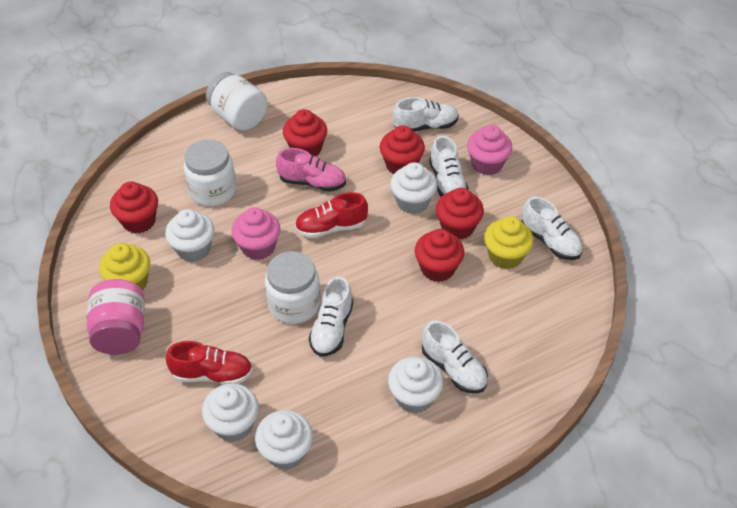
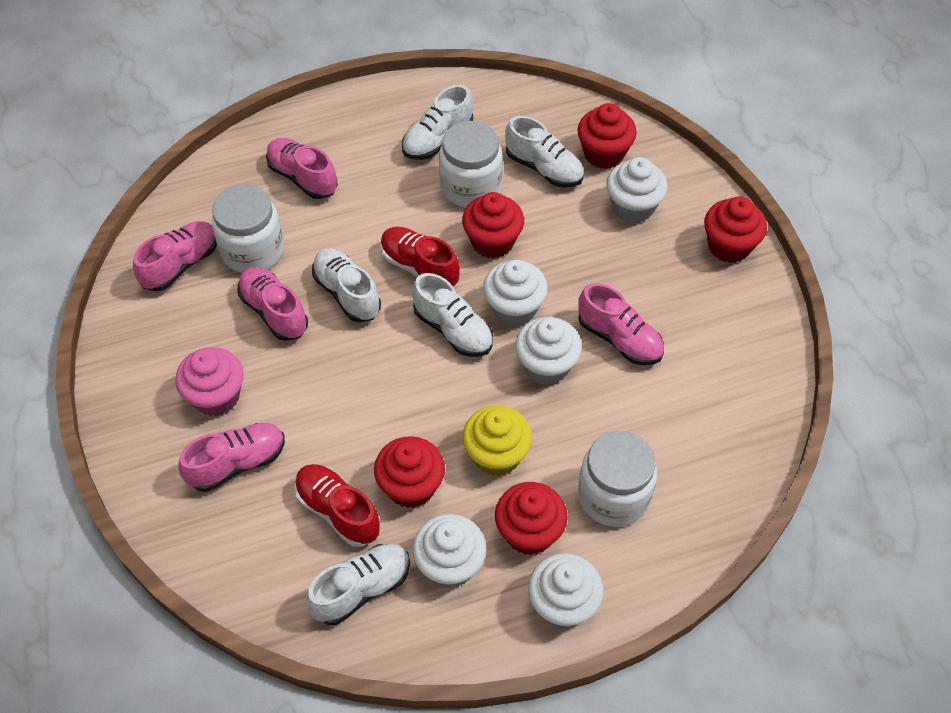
pink cupcake: 2 -> 1
pink jar: 1 -> 0
pink shoe: 1 -> 5
yellow cupcake: 2 -> 1

